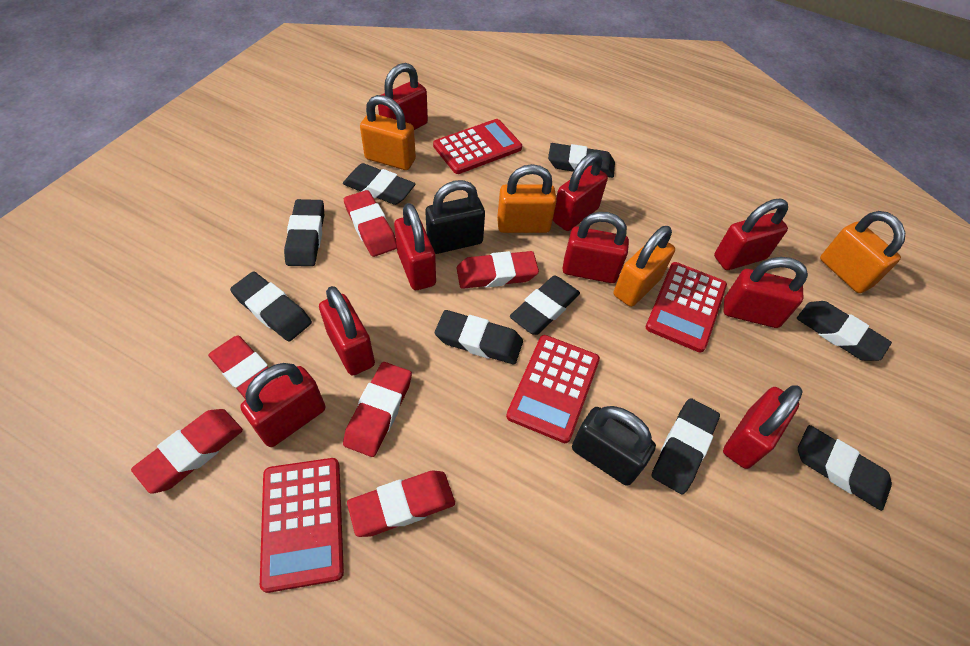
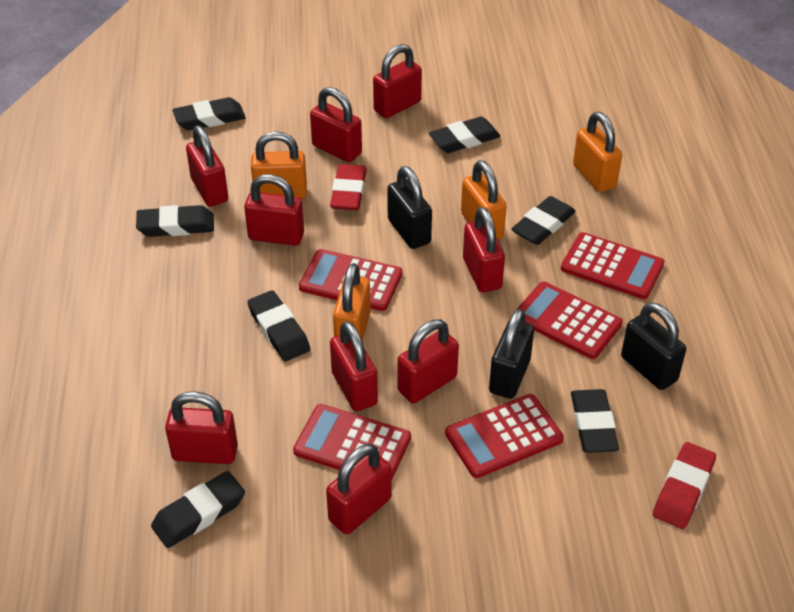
black eraser: 9 -> 7
black padlock: 2 -> 3
red calculator: 4 -> 5
red eraser: 6 -> 2

